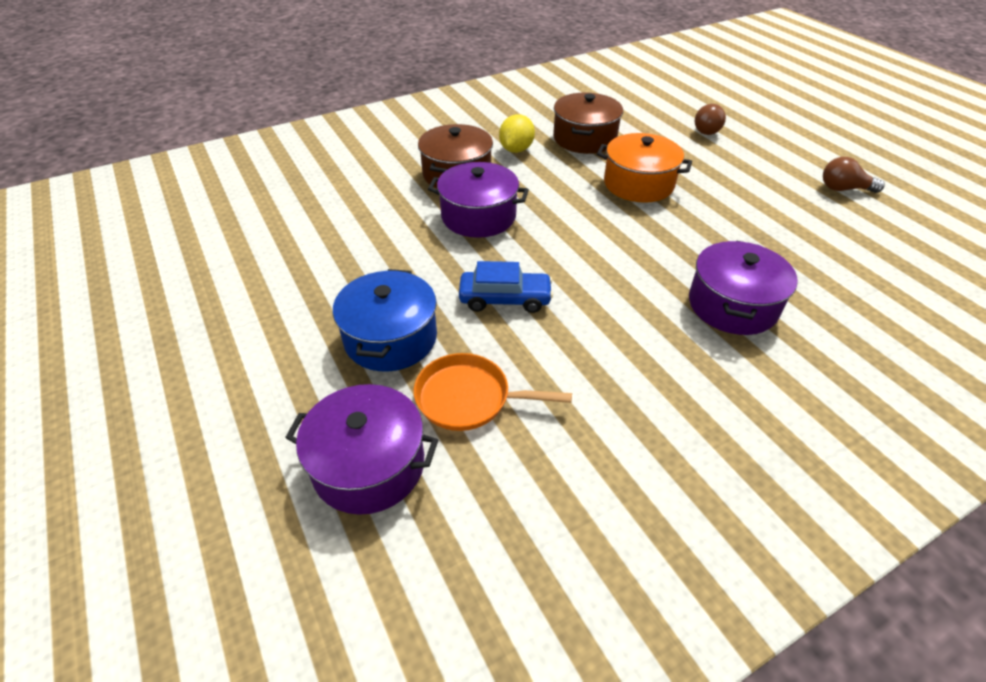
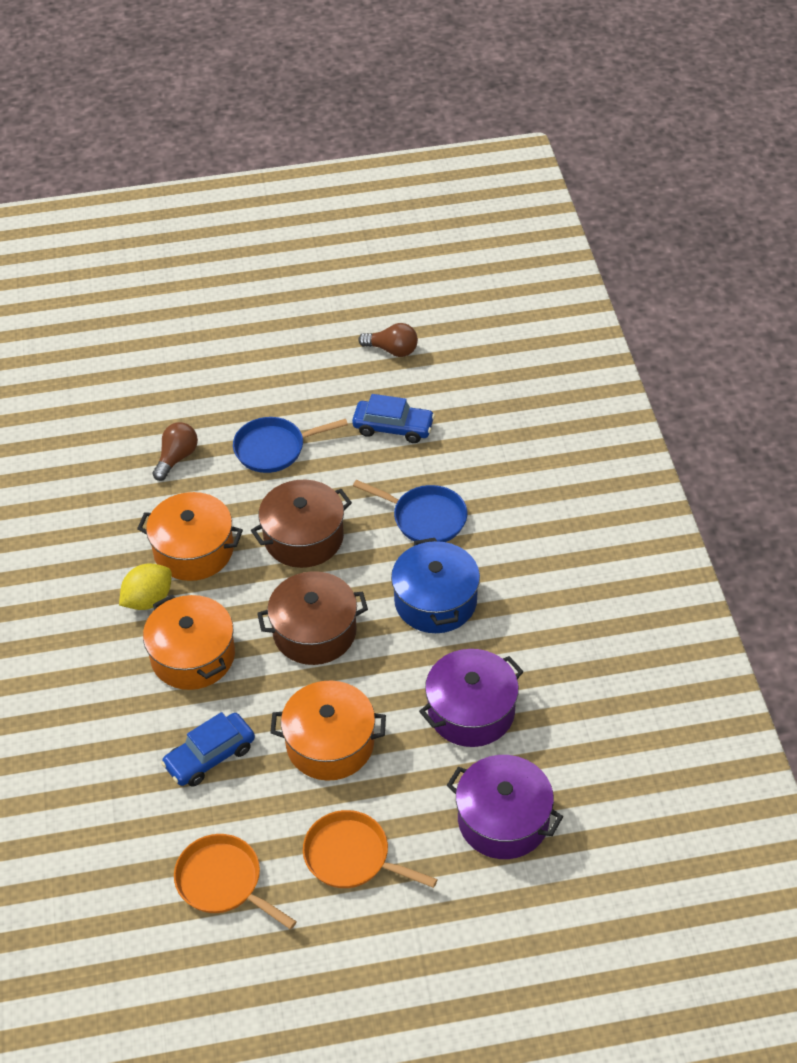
blue car: 1 -> 2
blue pan: 0 -> 2
orange pan: 1 -> 2
orange pot: 1 -> 3
purple pot: 3 -> 2

